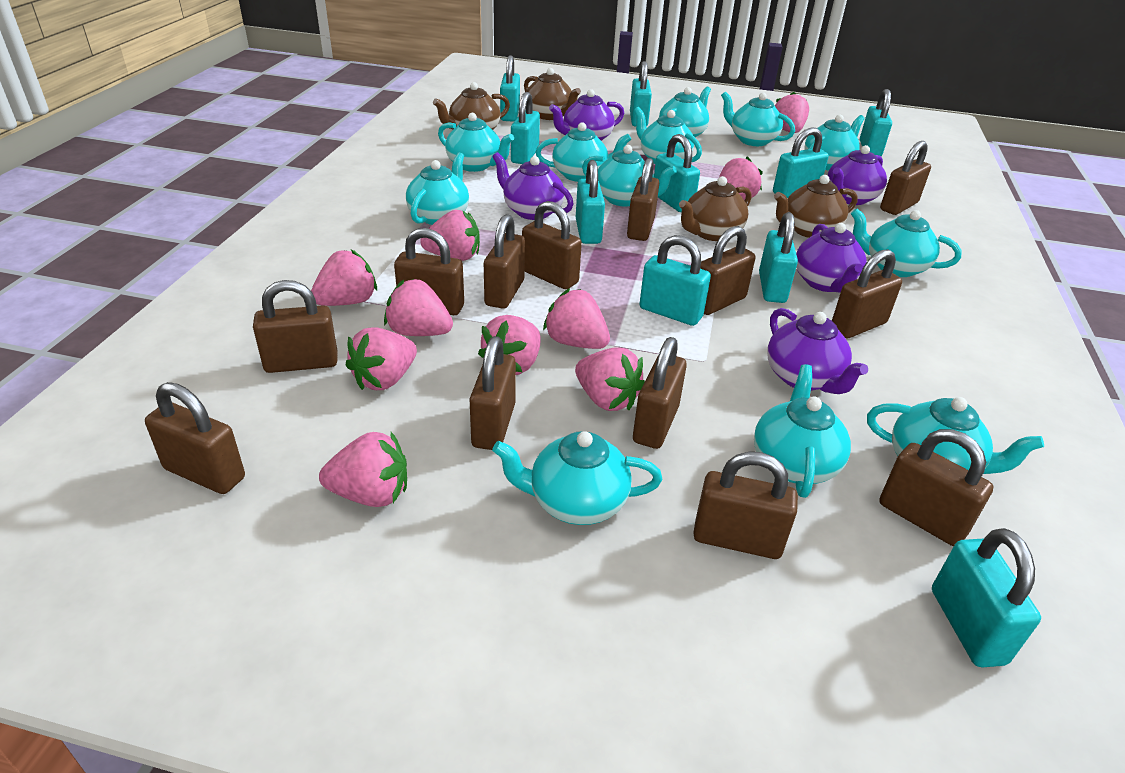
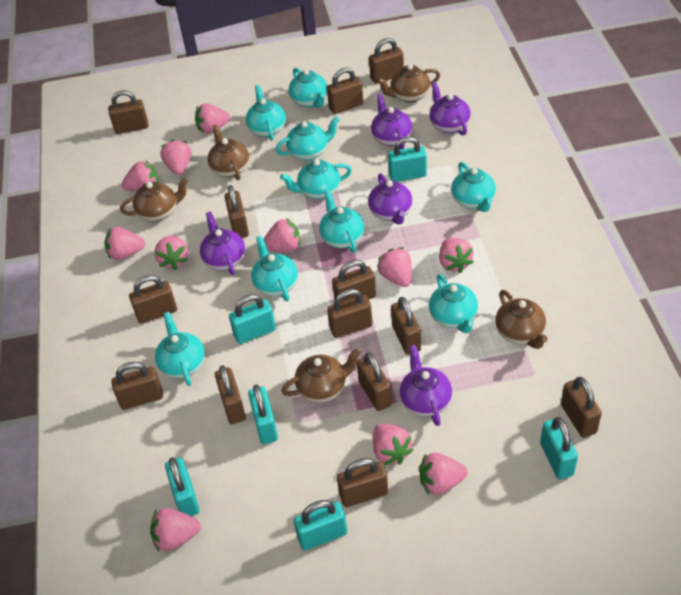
brown teapot: 4 -> 5
pink strawberry: 10 -> 11
turquoise padlock: 10 -> 6
turquoise teapot: 12 -> 9

